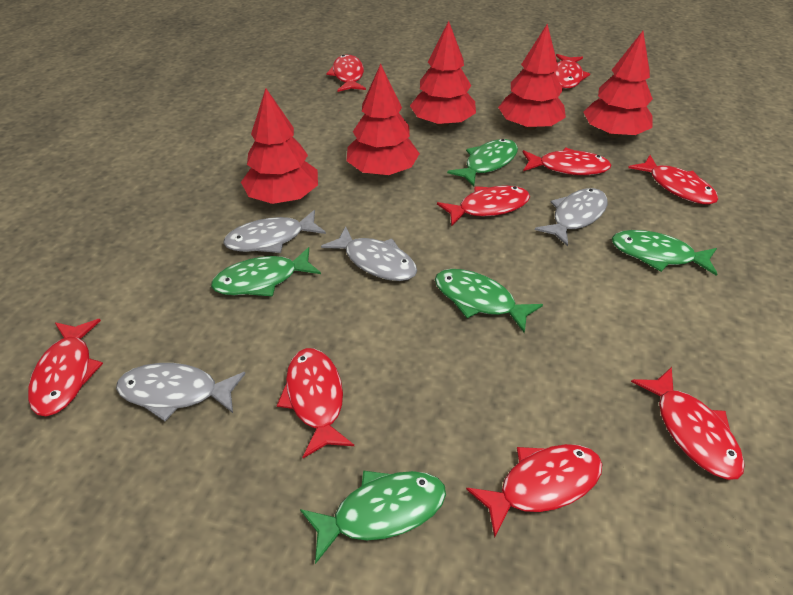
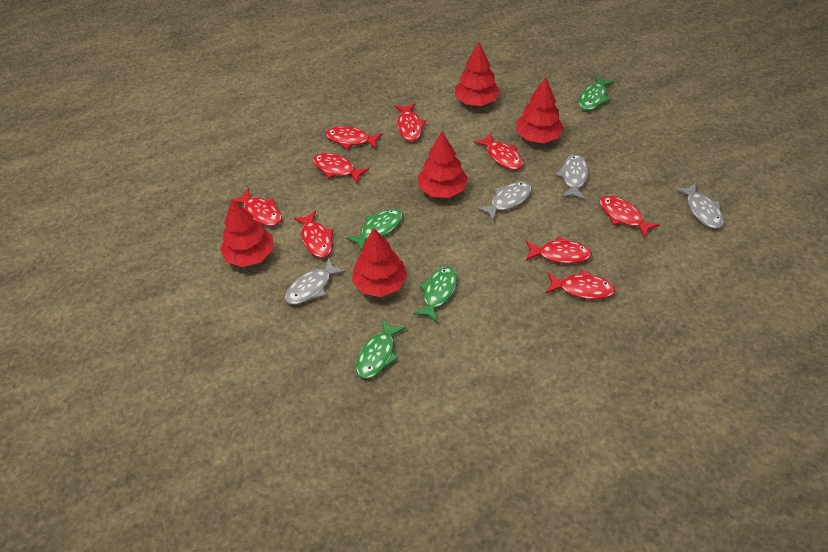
green fish: 5 -> 4

